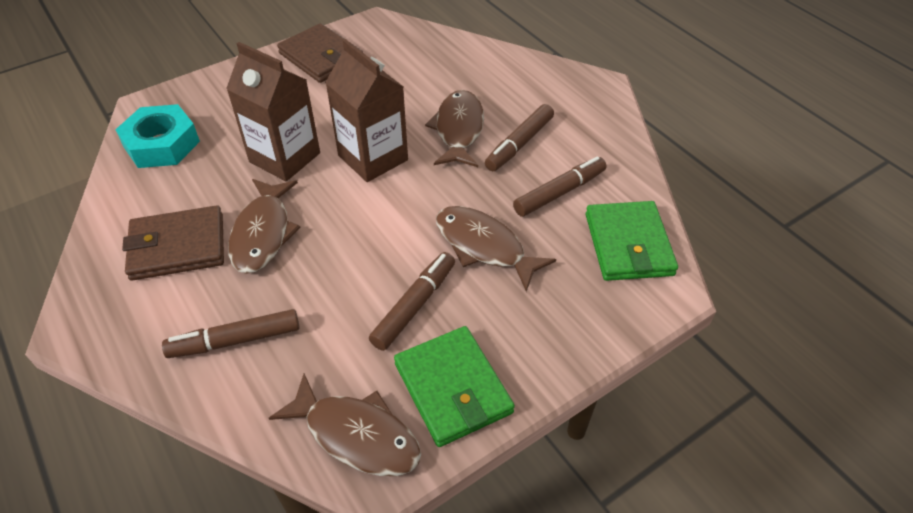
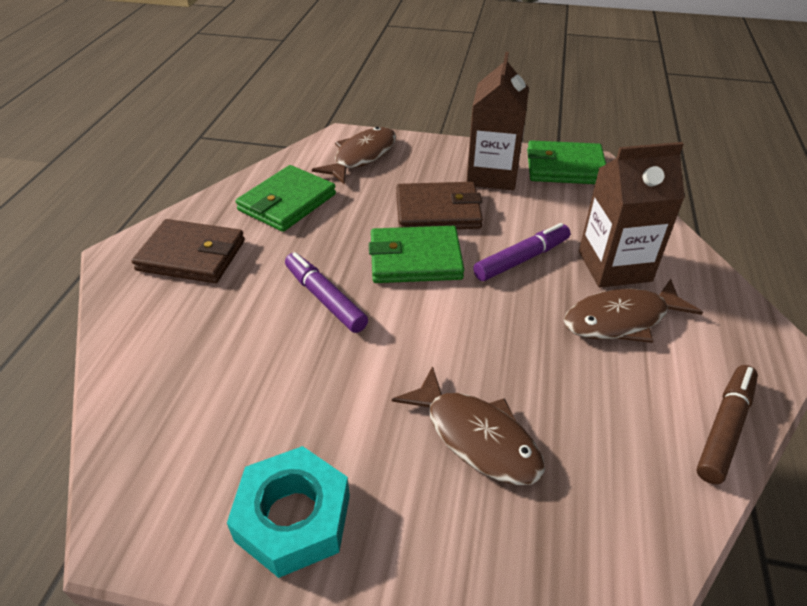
brown fish: 4 -> 3
brown marker: 4 -> 1
green wallet: 2 -> 3
purple marker: 0 -> 2

